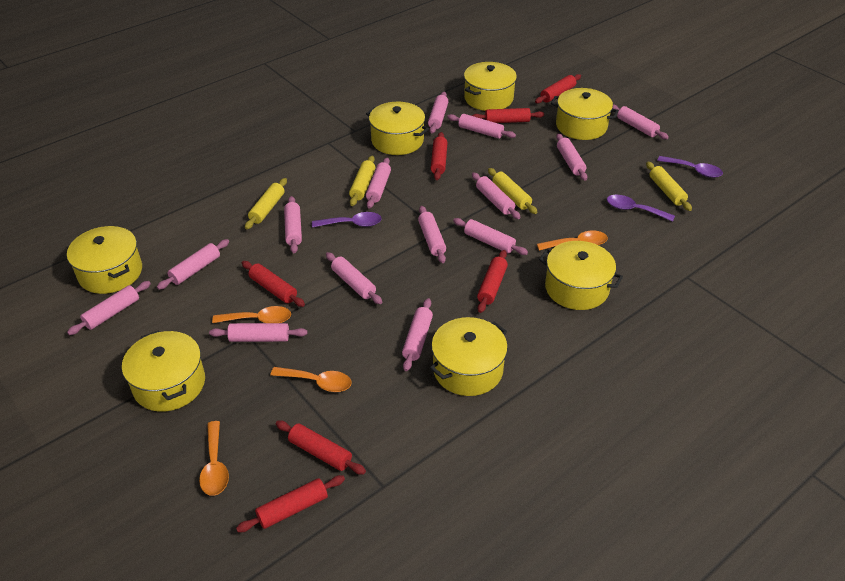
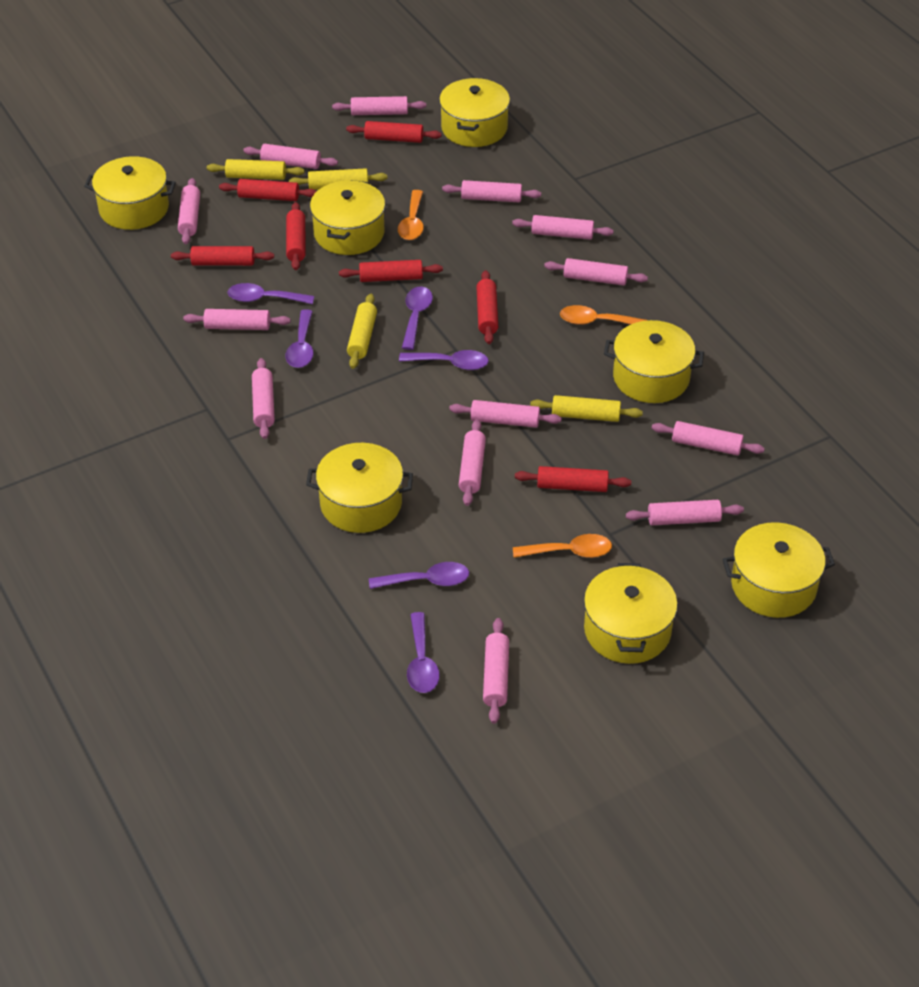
orange spoon: 4 -> 3
pink rolling pin: 14 -> 13
purple spoon: 3 -> 6

